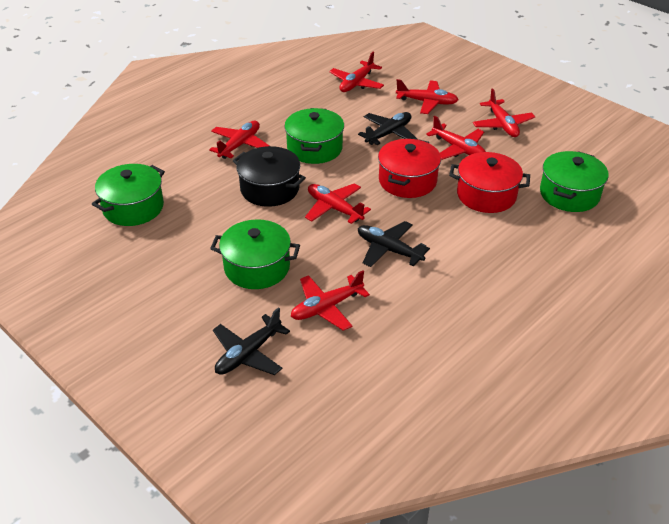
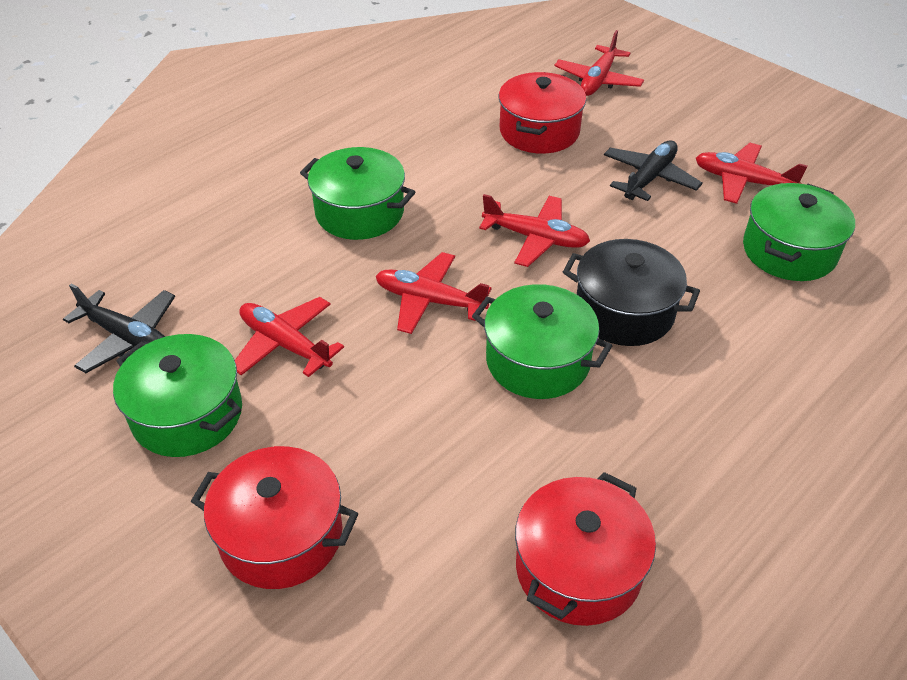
black plane: 3 -> 2
red plane: 7 -> 5
red pot: 2 -> 3

